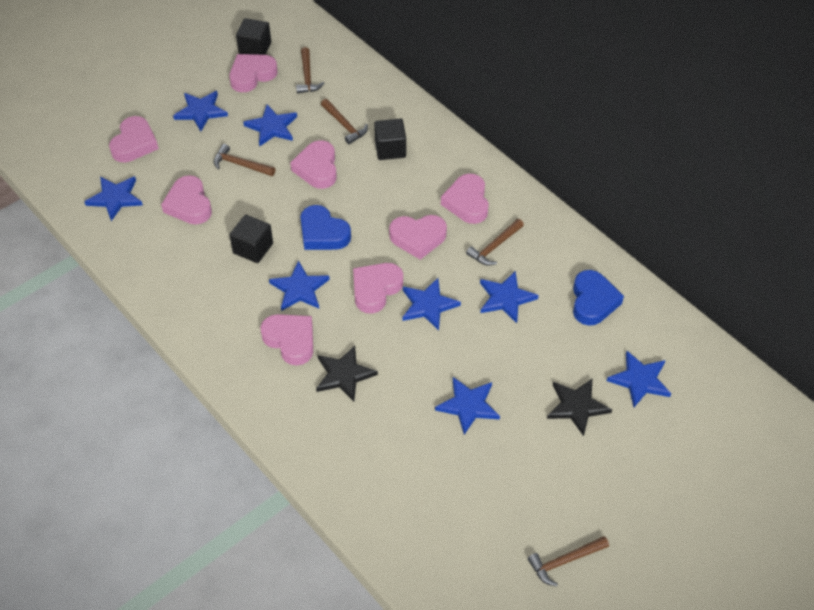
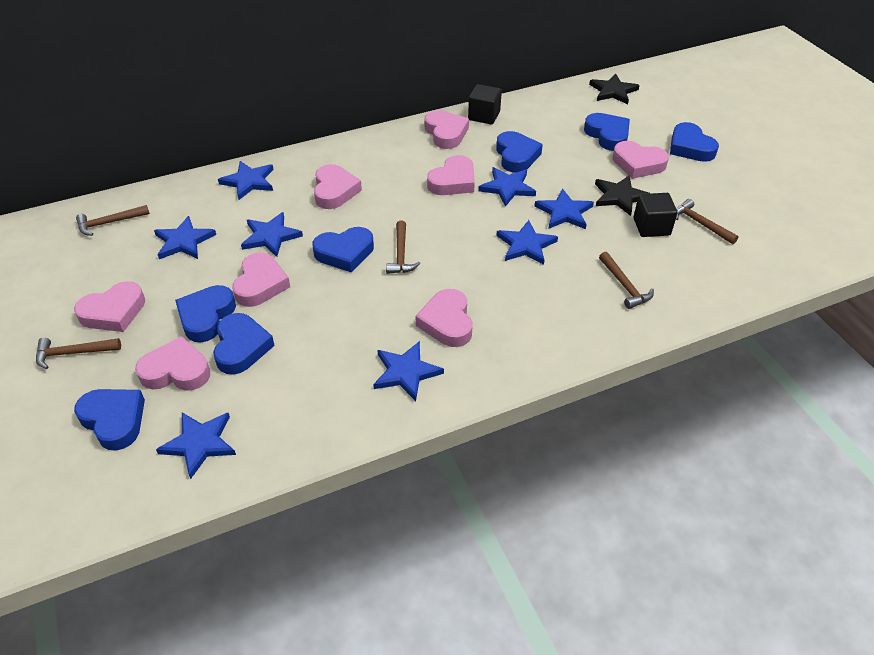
black cube: 3 -> 2
blue heart: 2 -> 7

